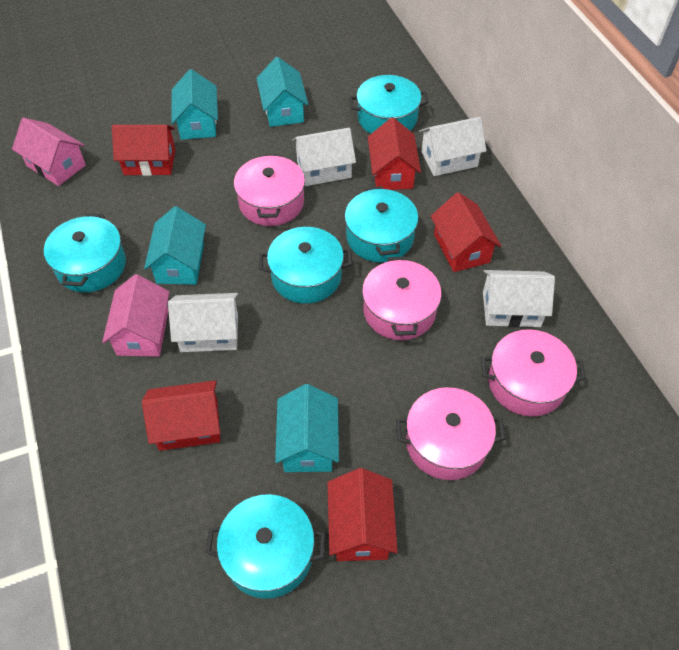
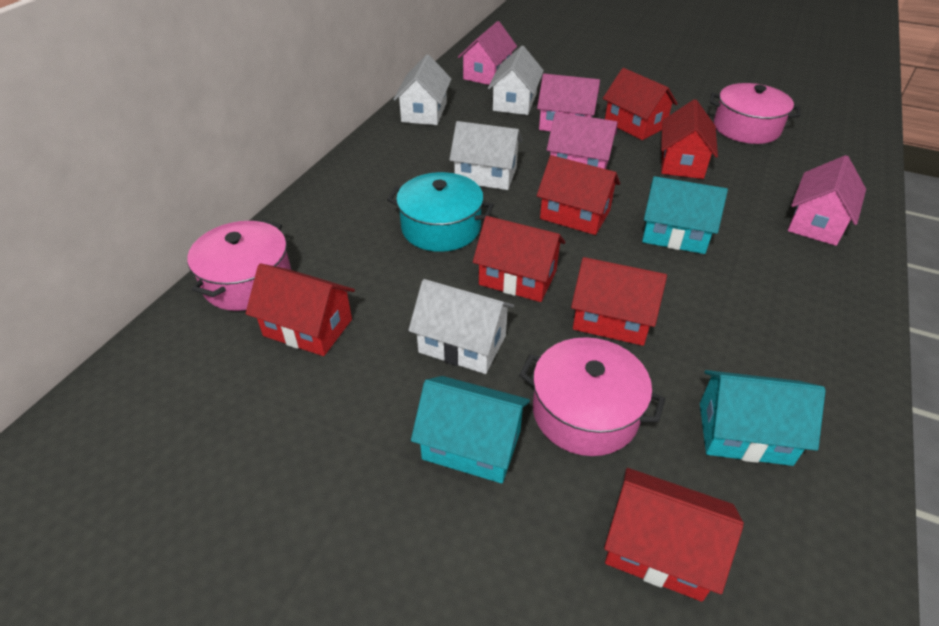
pink house: 2 -> 4
pink pot: 4 -> 3
red house: 5 -> 7
turquoise house: 4 -> 3
turquoise pot: 5 -> 1

